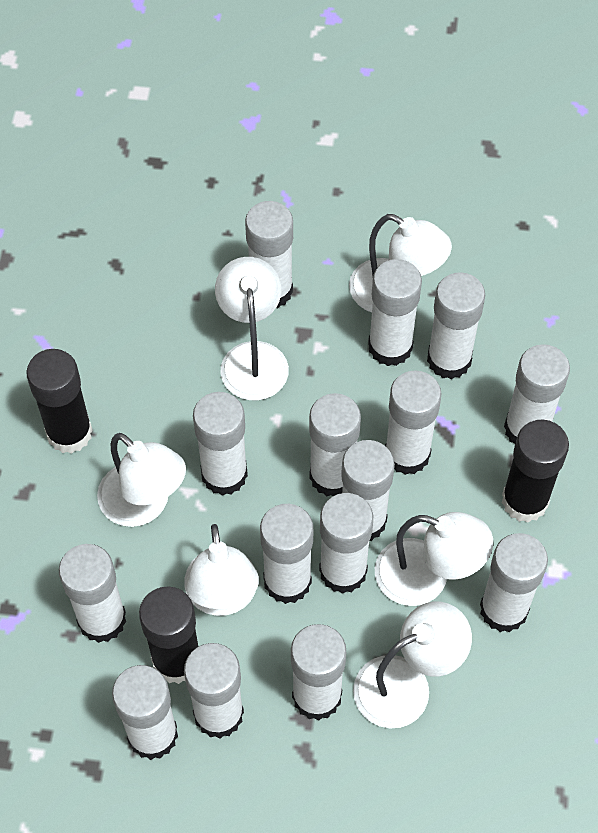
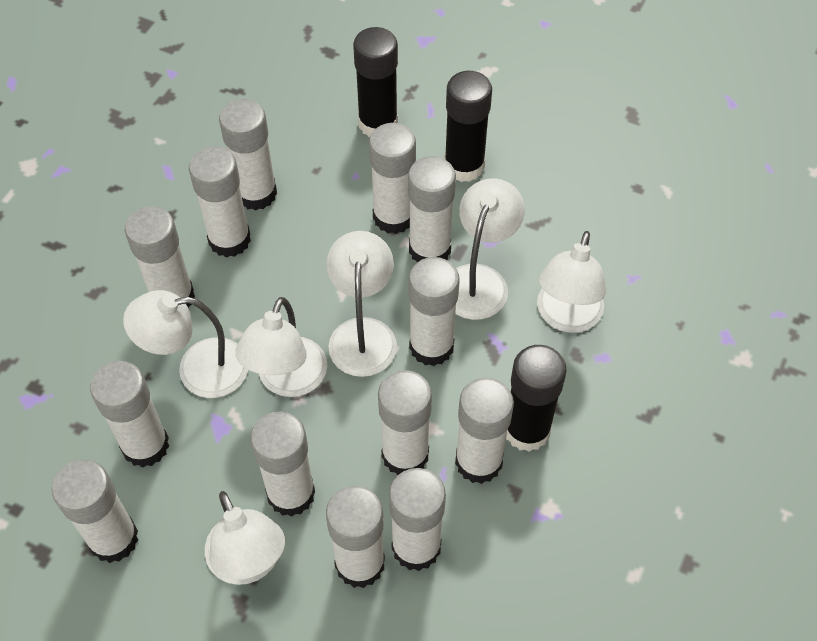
white glue stick: 15 -> 13

